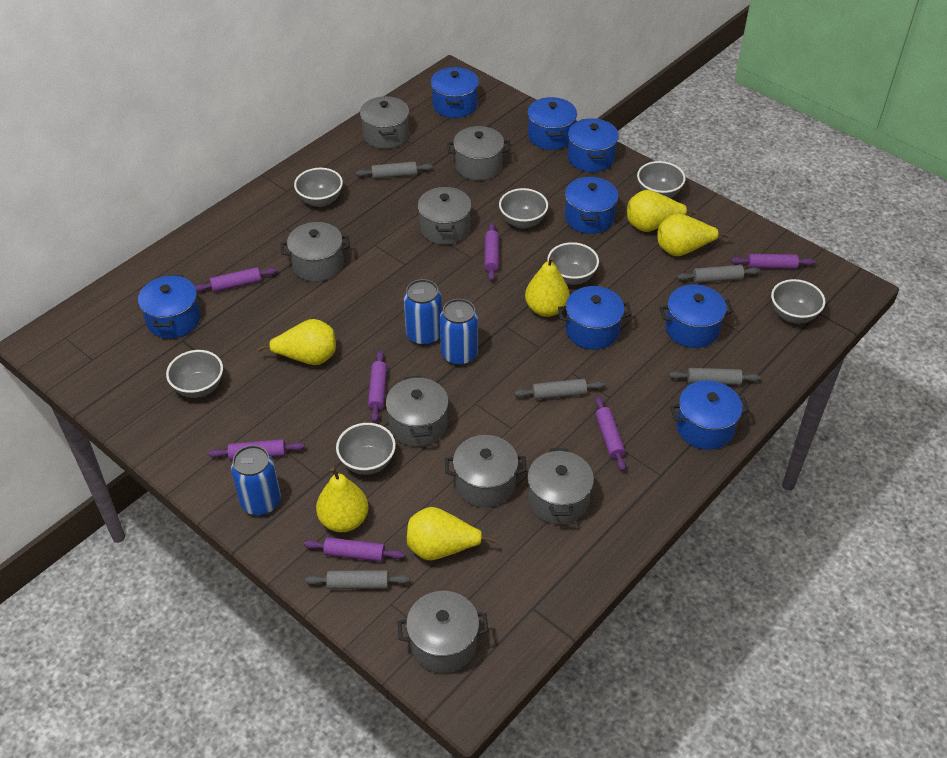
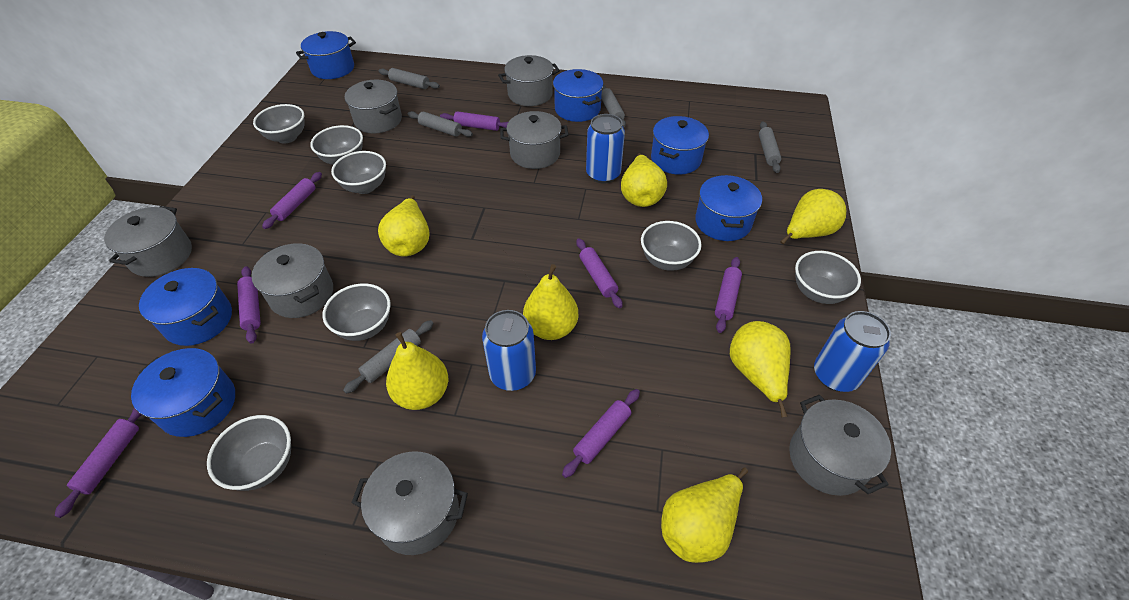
blue pot: 8 -> 6
grey pot: 8 -> 7
yellow pear: 6 -> 7

